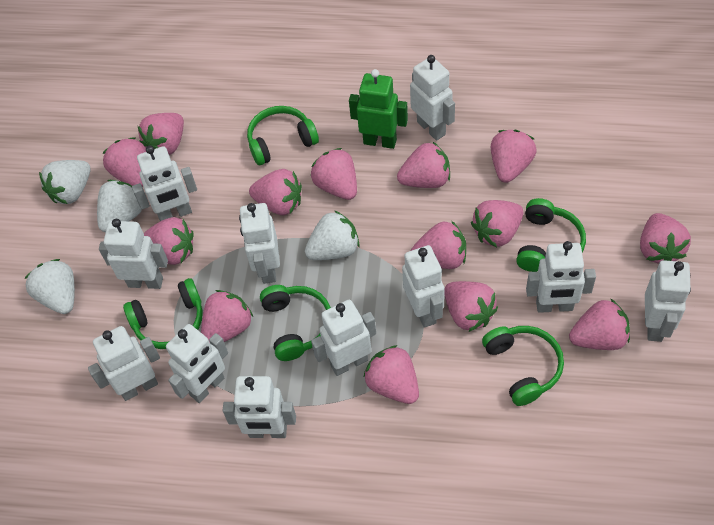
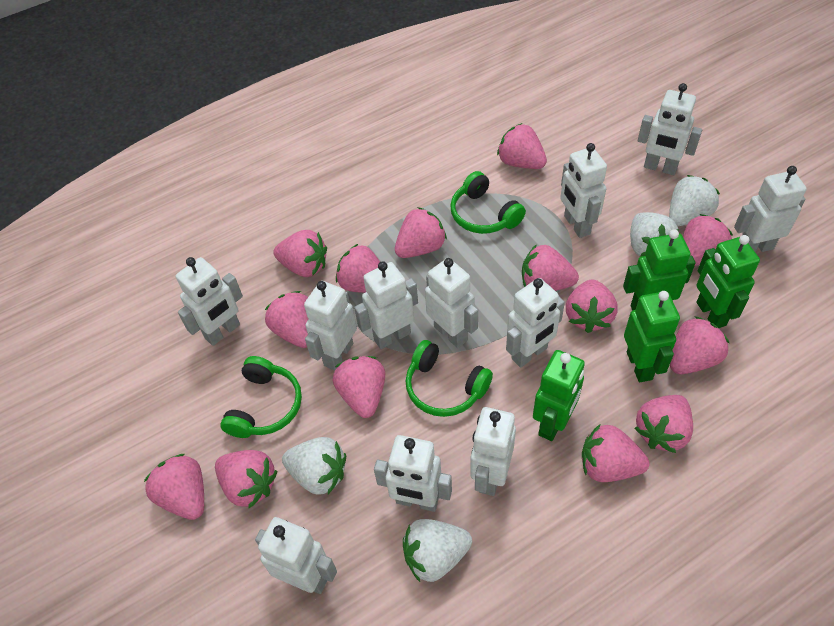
green headphones: 5 -> 3
green robot: 1 -> 4

